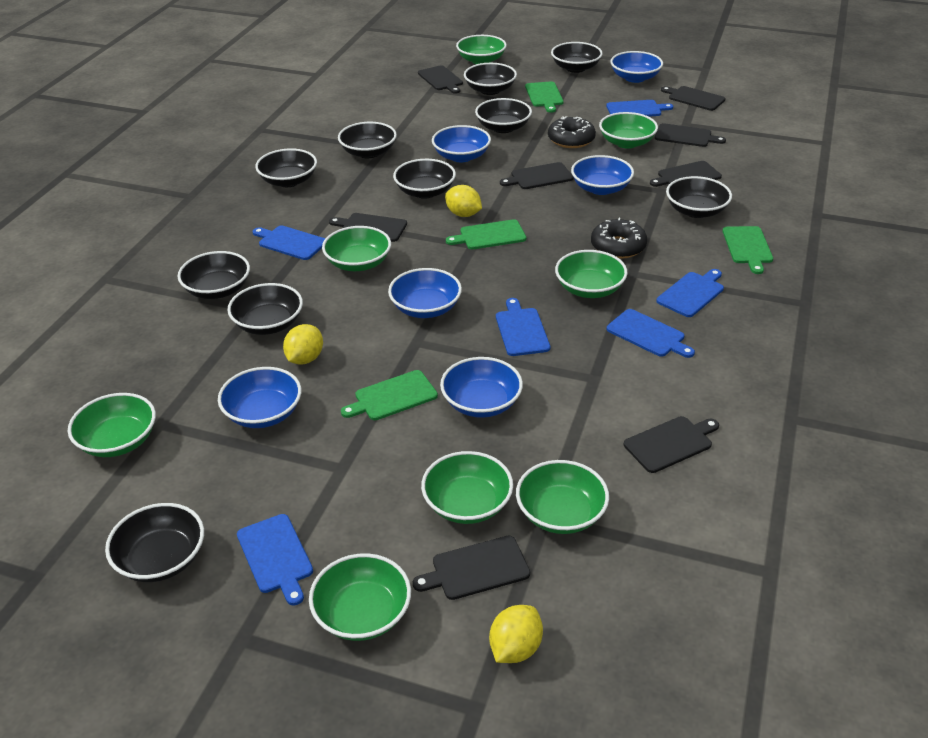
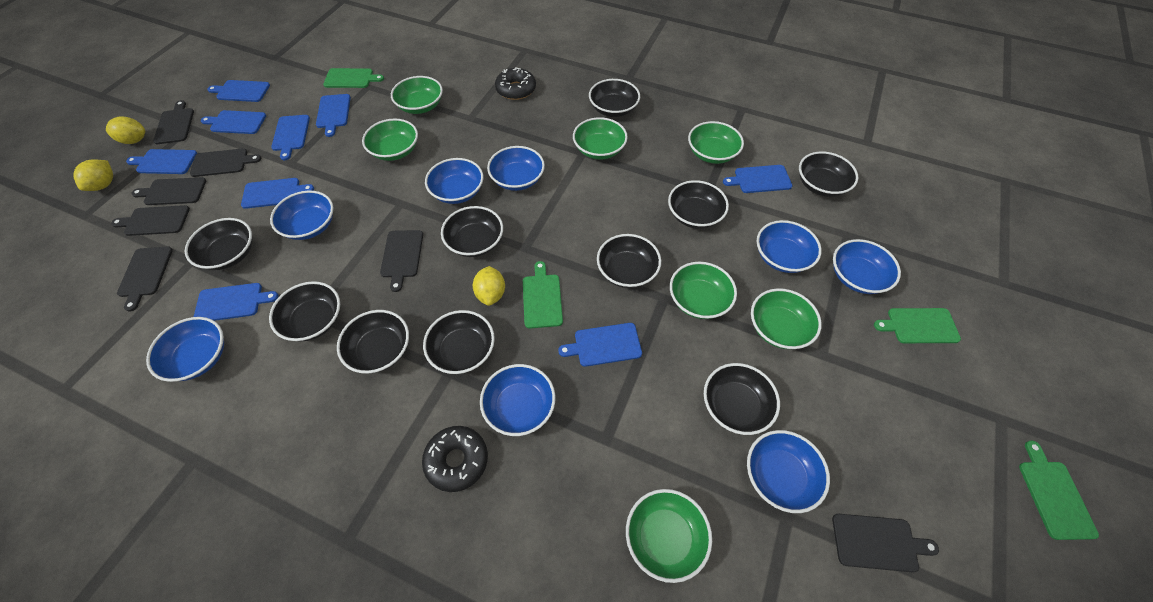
black cutting board: 8 -> 7
blue bowl: 6 -> 8
blue cutting board: 6 -> 9
green bowl: 8 -> 7

